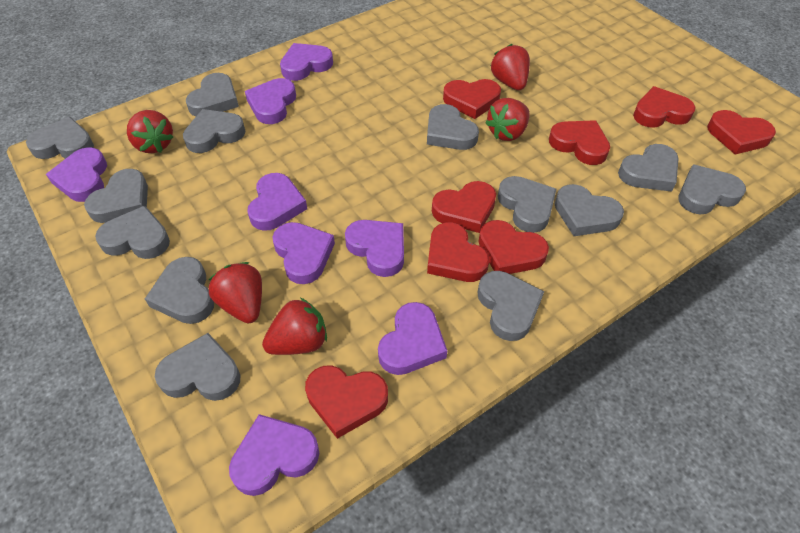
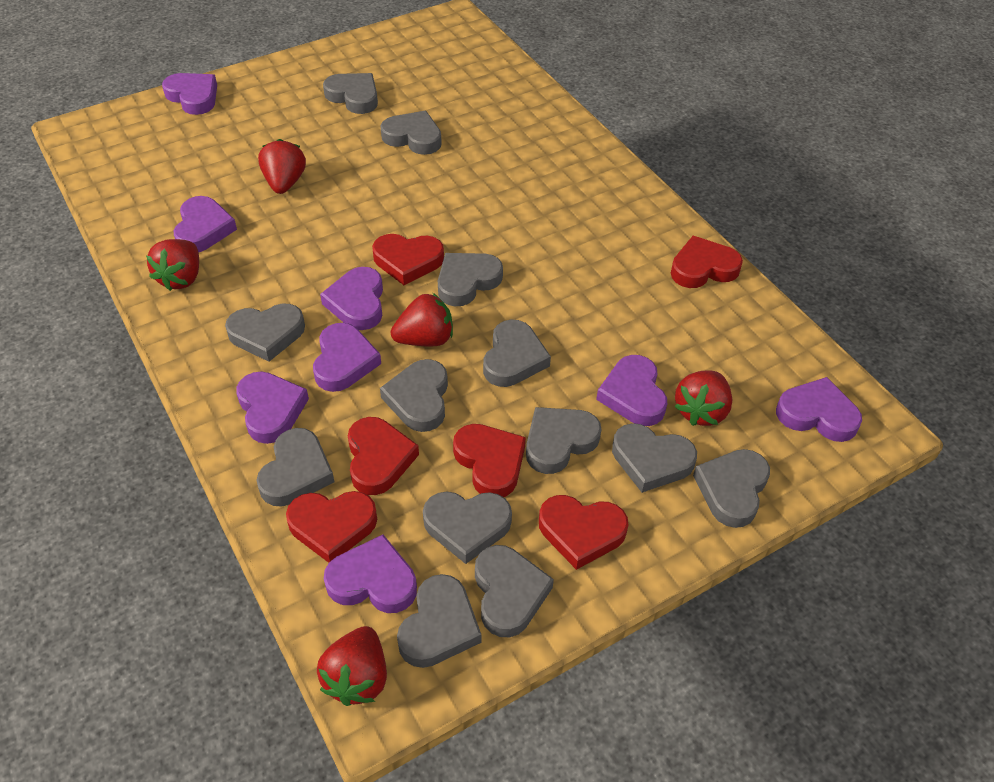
red heart: 8 -> 6

